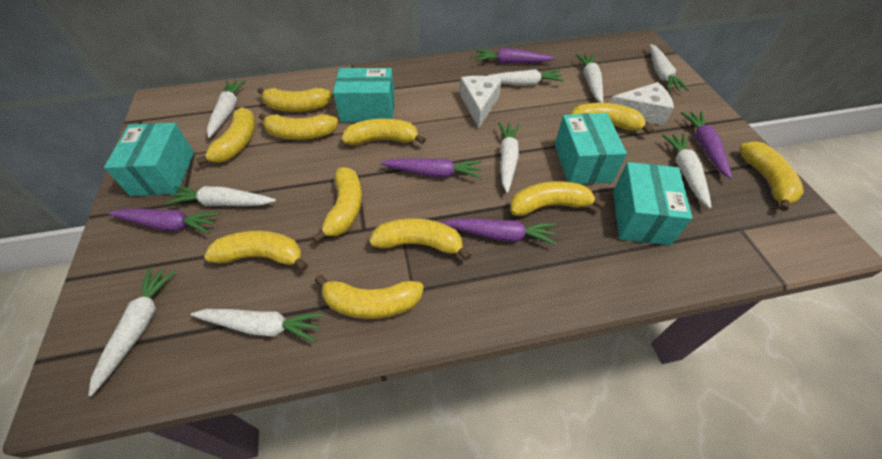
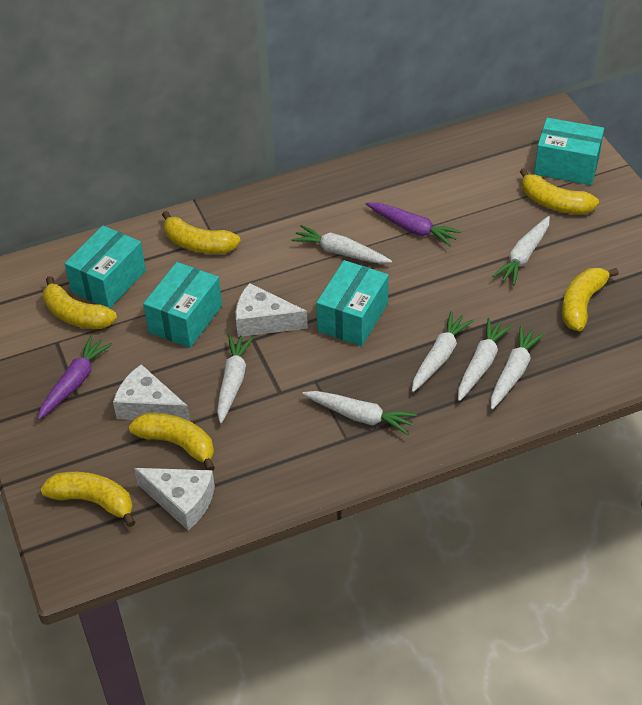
purple carrot: 5 -> 2
white carrot: 9 -> 7
white cheese: 2 -> 3
yellow banana: 11 -> 6

